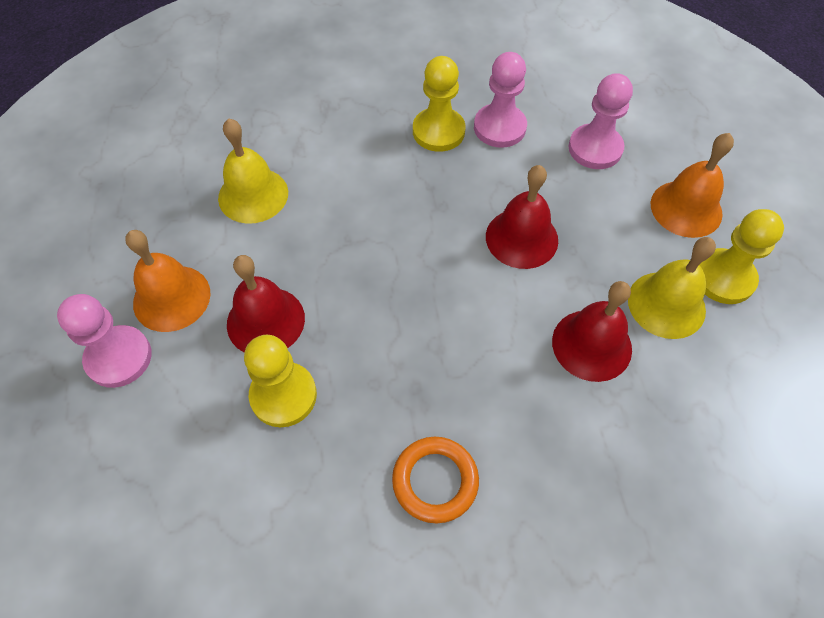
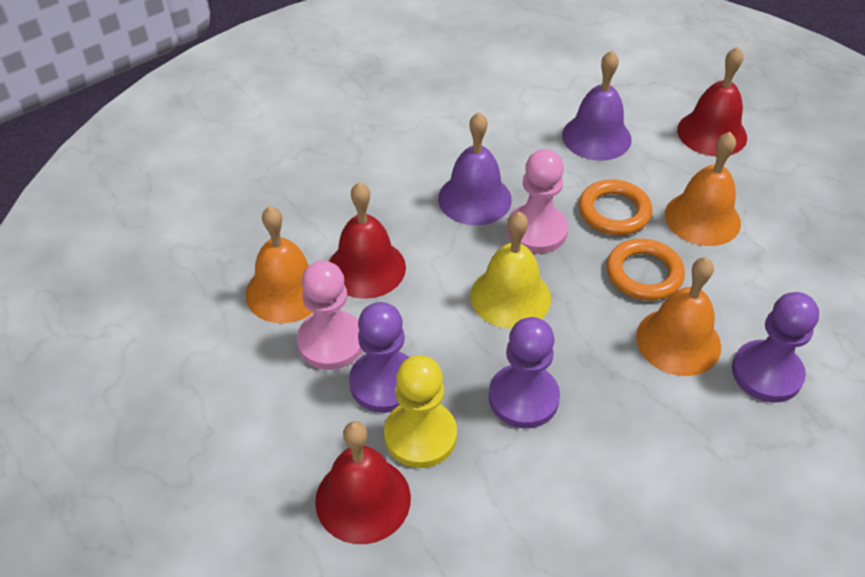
orange bell: 2 -> 3
orange ring: 1 -> 2
pink pawn: 3 -> 2
purple bell: 0 -> 2
purple pawn: 0 -> 3
yellow bell: 2 -> 1
yellow pawn: 3 -> 1

